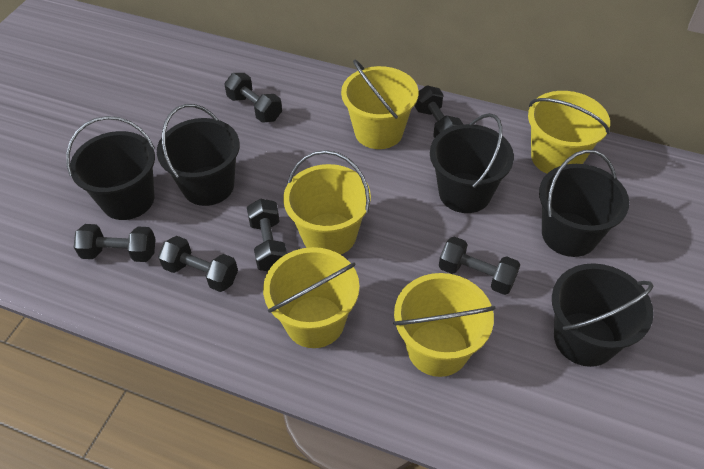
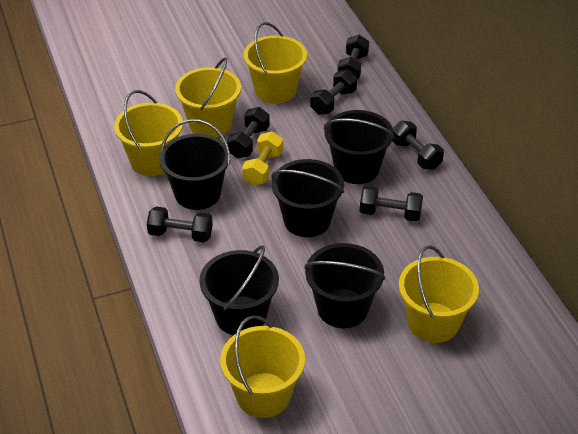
yellow dumbbell: 0 -> 1

